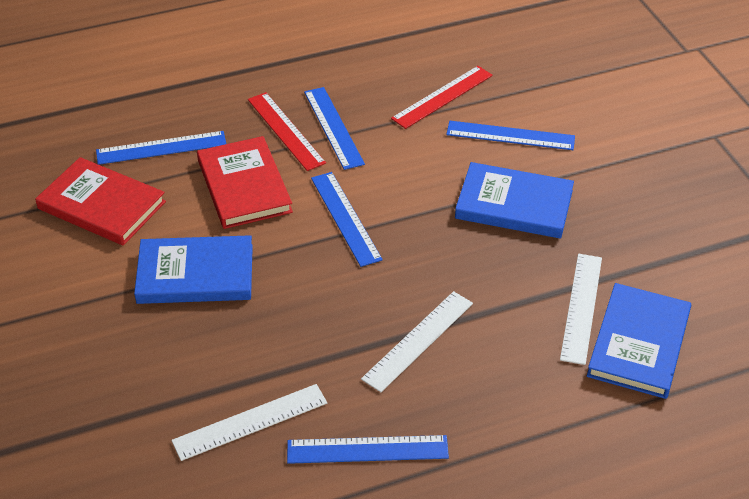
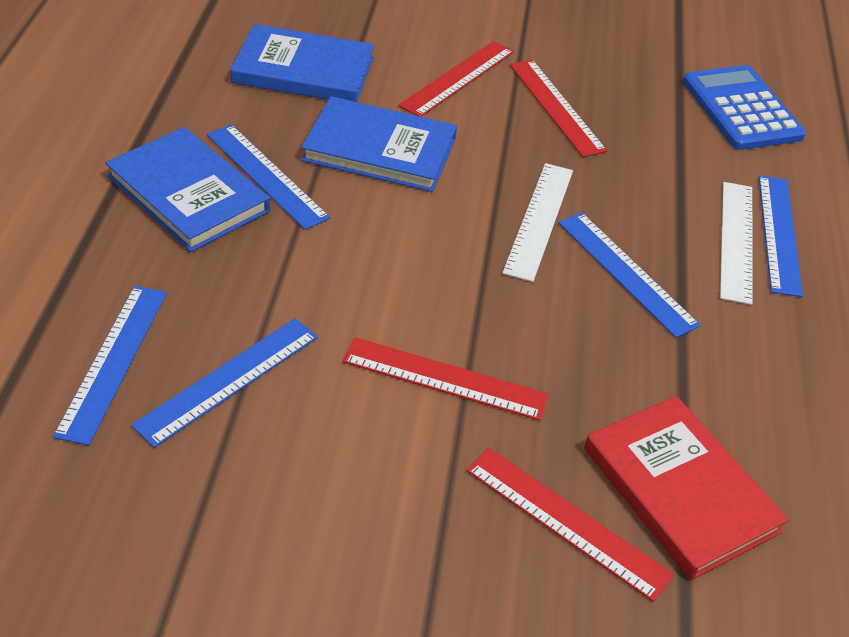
blue calculator: 0 -> 1
red book: 2 -> 1
red ruler: 2 -> 4
white ruler: 3 -> 2

